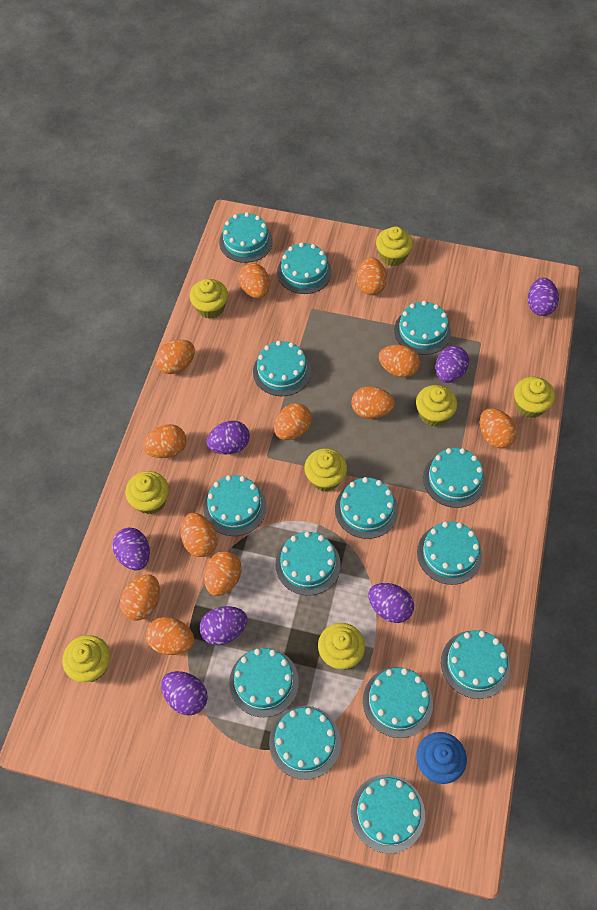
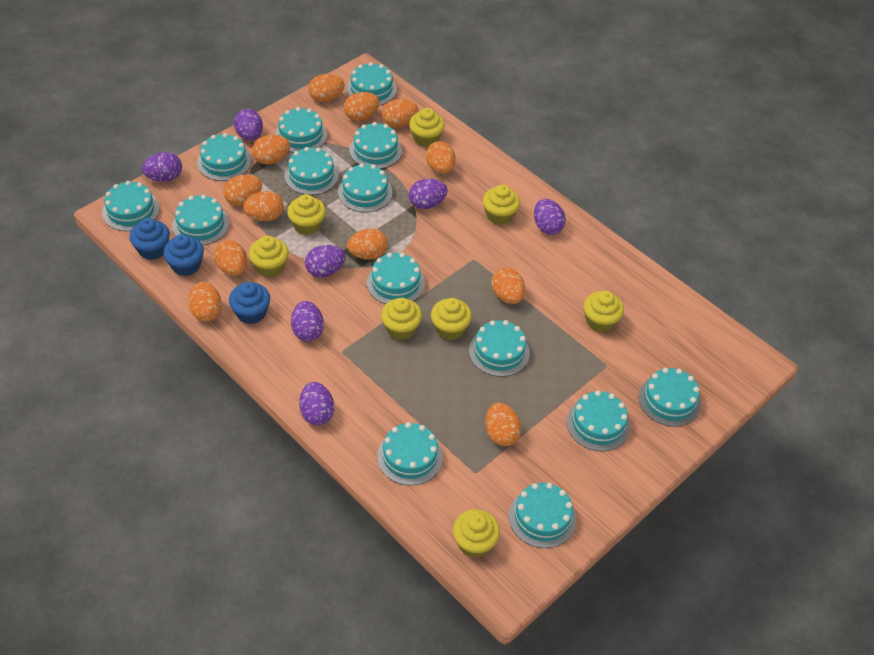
blue cupcake: 1 -> 3

